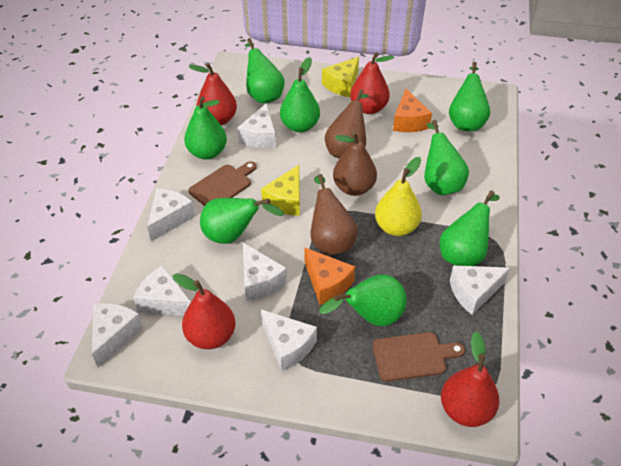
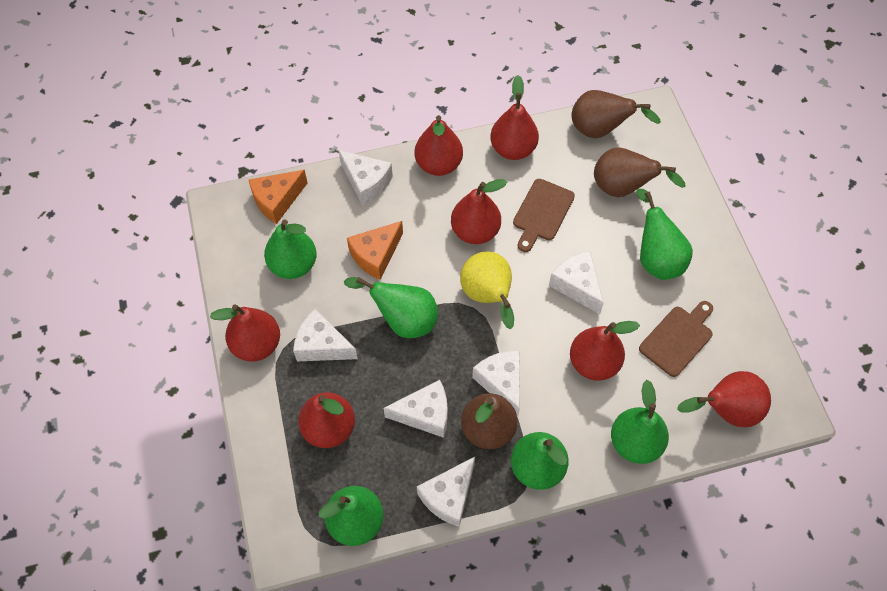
green pear: 8 -> 6
red pear: 4 -> 7
white cheese: 7 -> 6
yellow cheese: 2 -> 0

